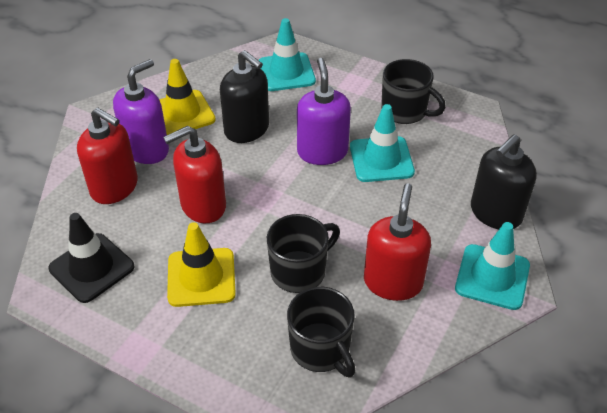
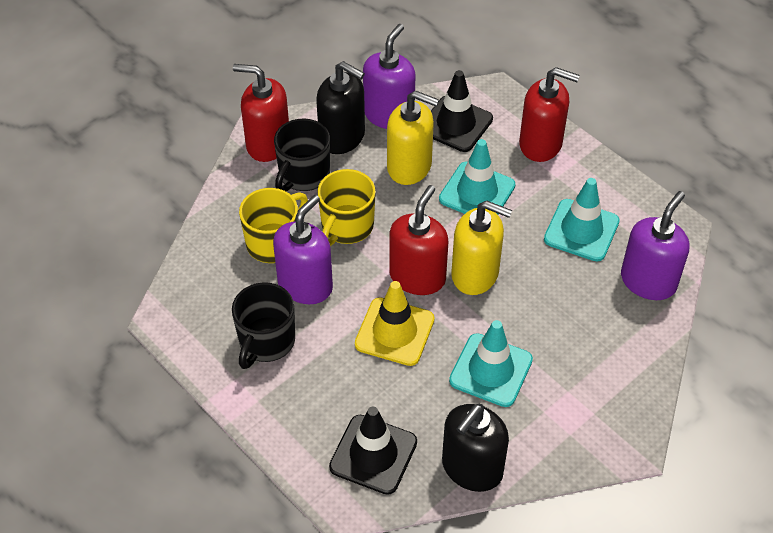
black mug: 3 -> 2
black traffic cone: 1 -> 2
purple soap dispenser: 2 -> 3
yellow mug: 0 -> 2
yellow soap dispenser: 0 -> 2
yellow traffic cone: 2 -> 1

